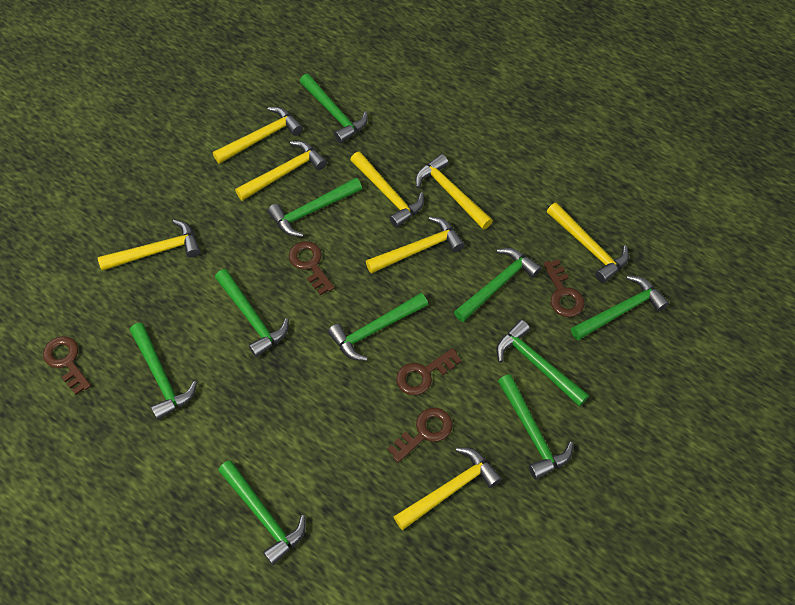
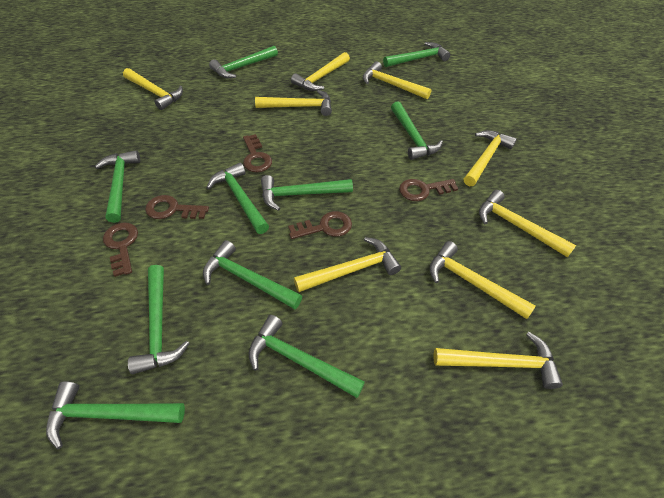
yellow hammer: 8 -> 9

